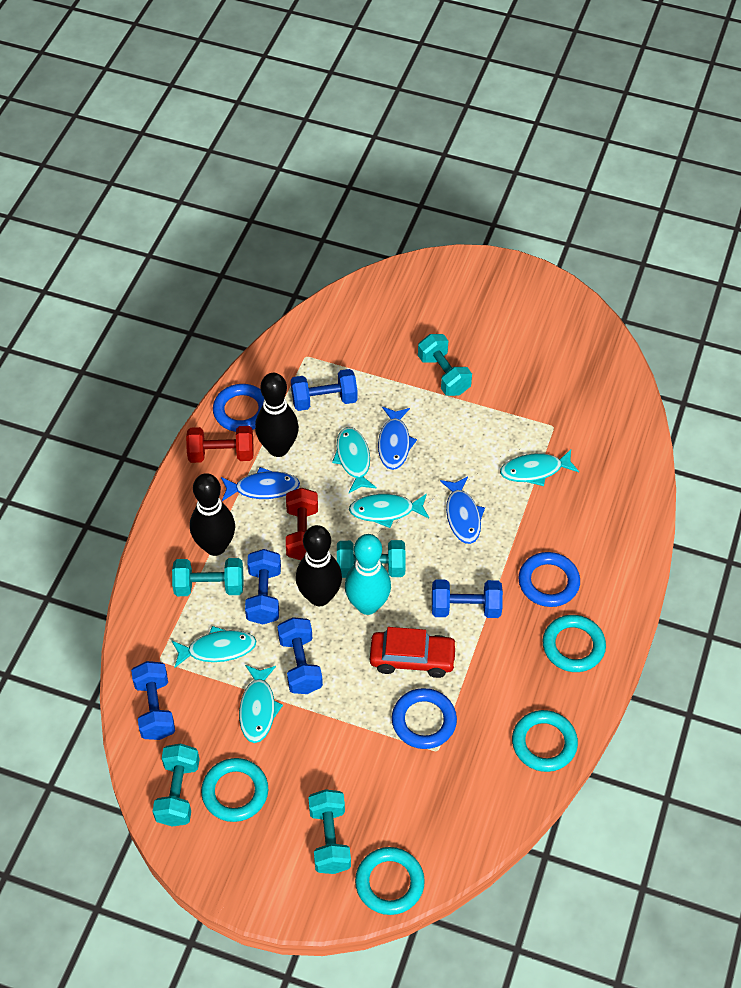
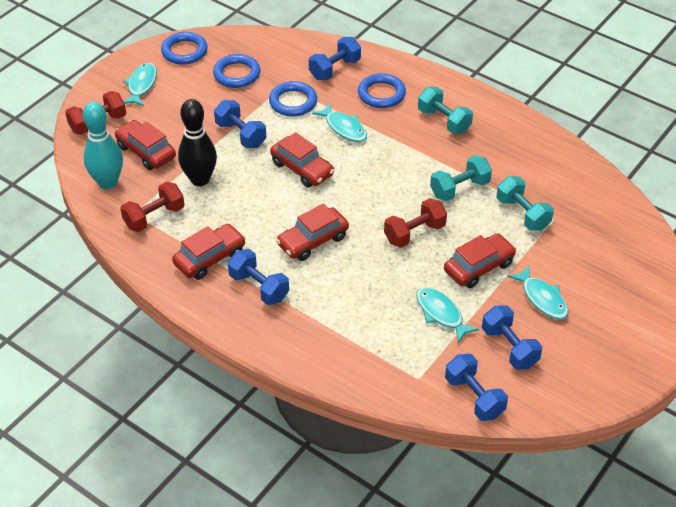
black bowling pin: 3 -> 1
blue fish: 3 -> 0
blue ring: 3 -> 4
red car: 1 -> 5
red dumbbell: 2 -> 3
turquoise dumbbell: 5 -> 3
turquoise fish: 5 -> 4
turquoise ring: 4 -> 0

